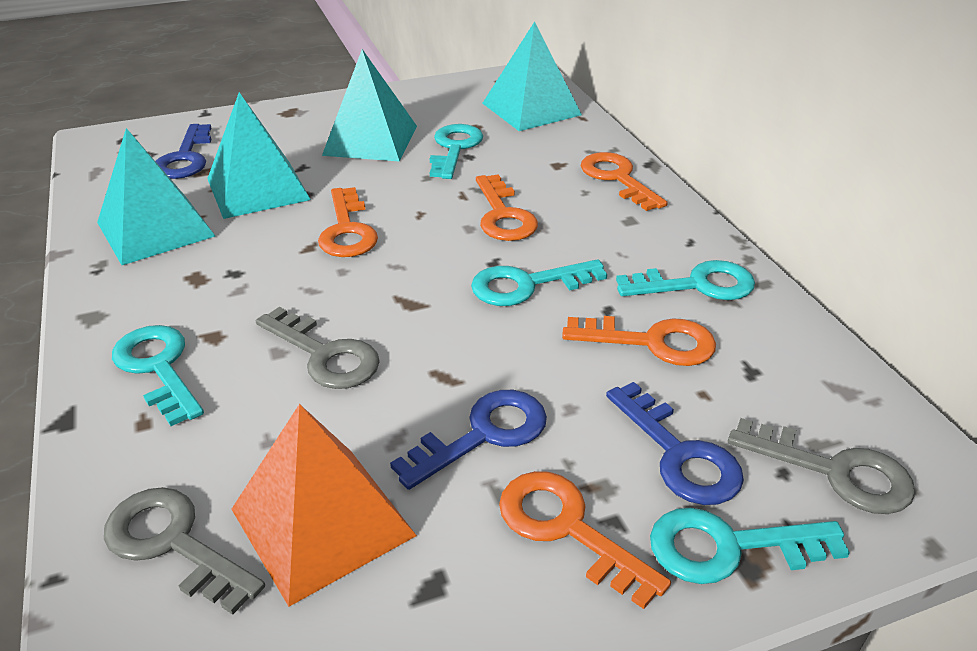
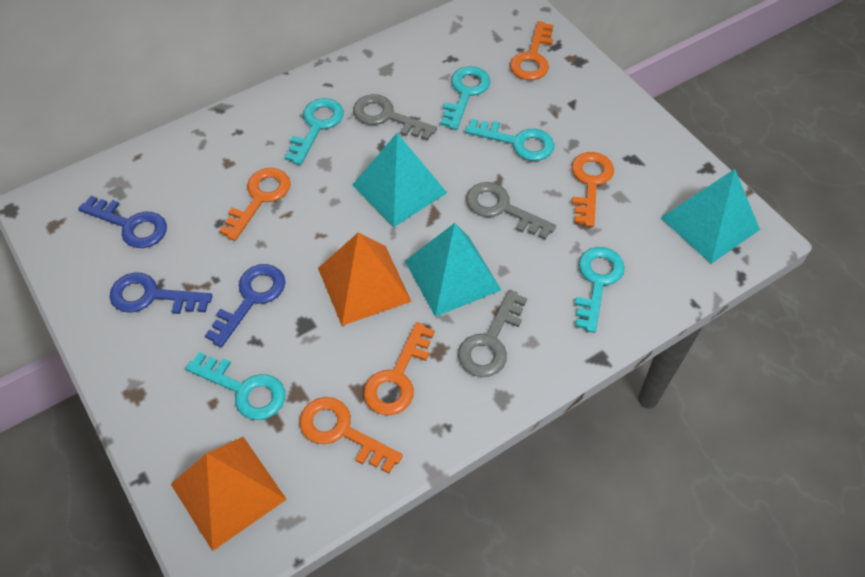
orange pyramid: 1 -> 2
turquoise pyramid: 4 -> 3

